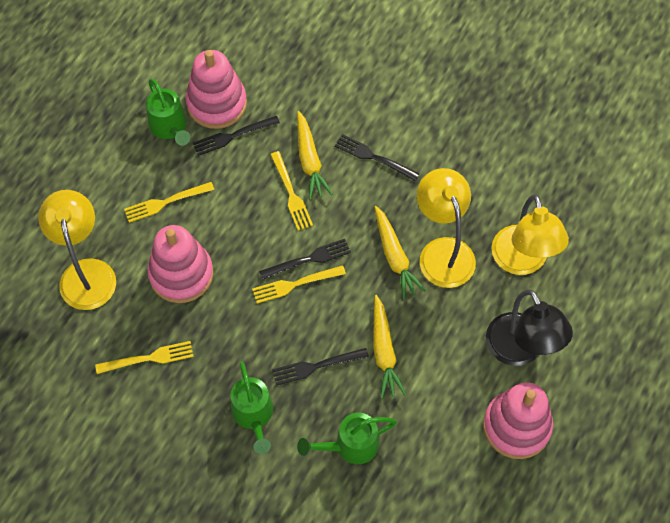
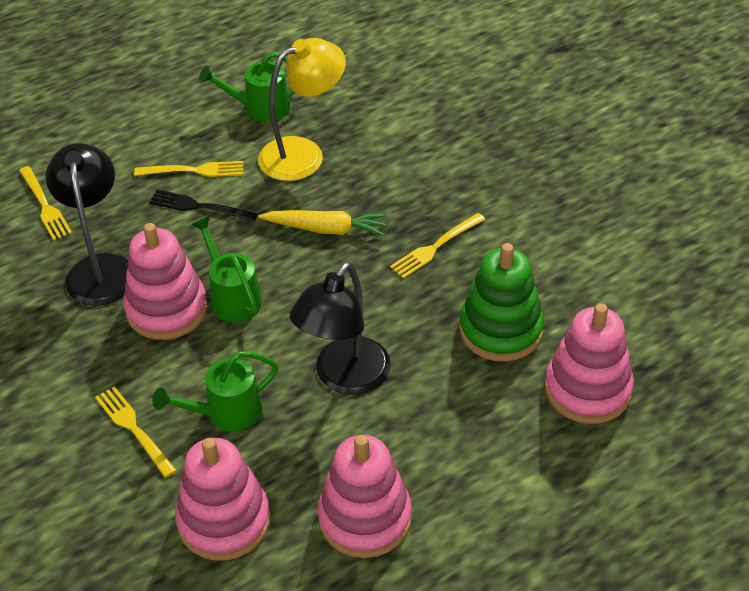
black fork: 4 -> 1
black lamp: 1 -> 2
green stacking toy: 0 -> 1
pink stacking toy: 3 -> 4
yellow carrot: 3 -> 1
yellow lamp: 3 -> 1

